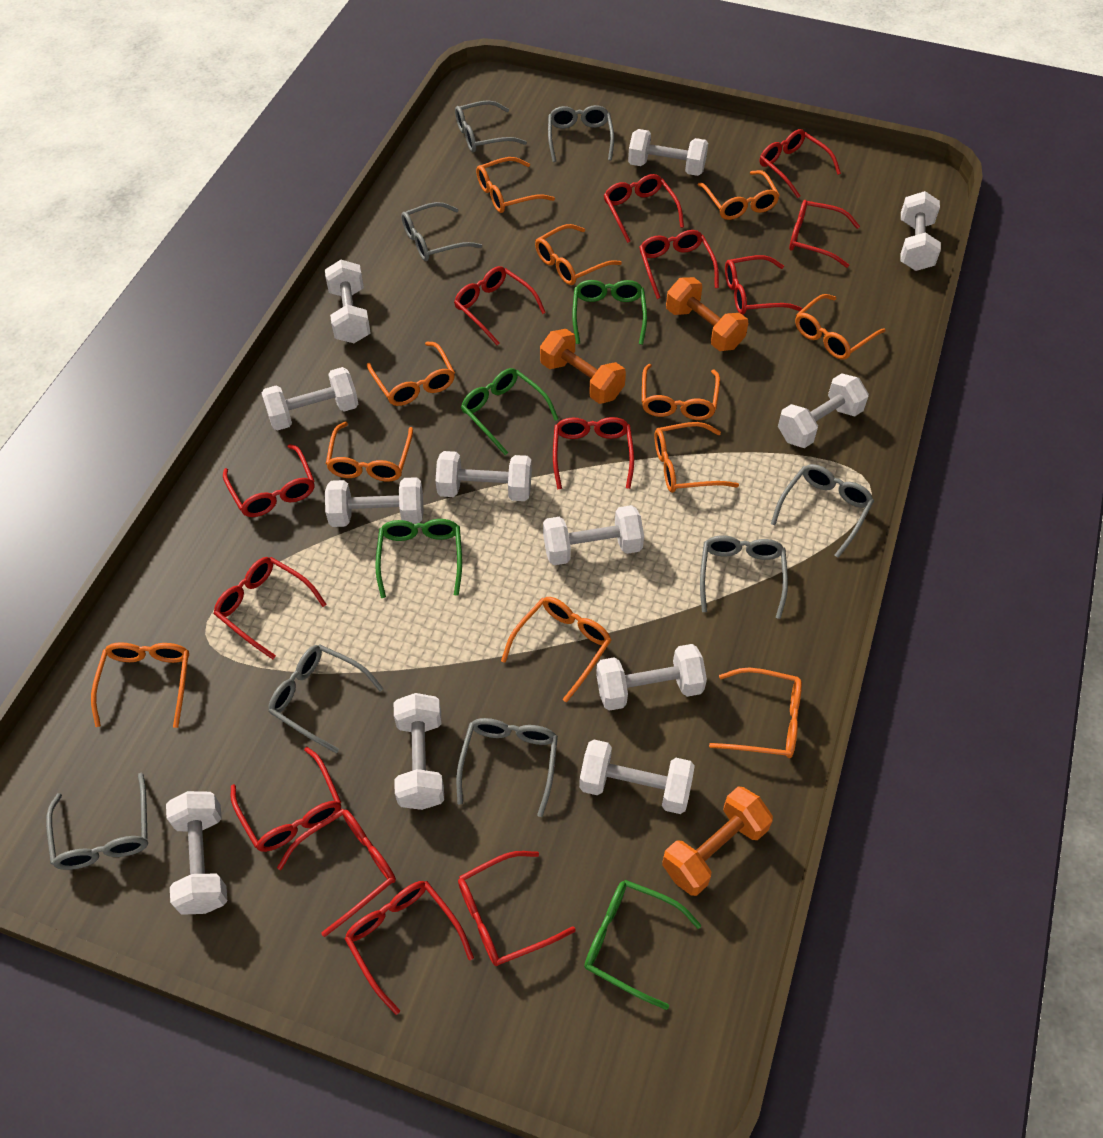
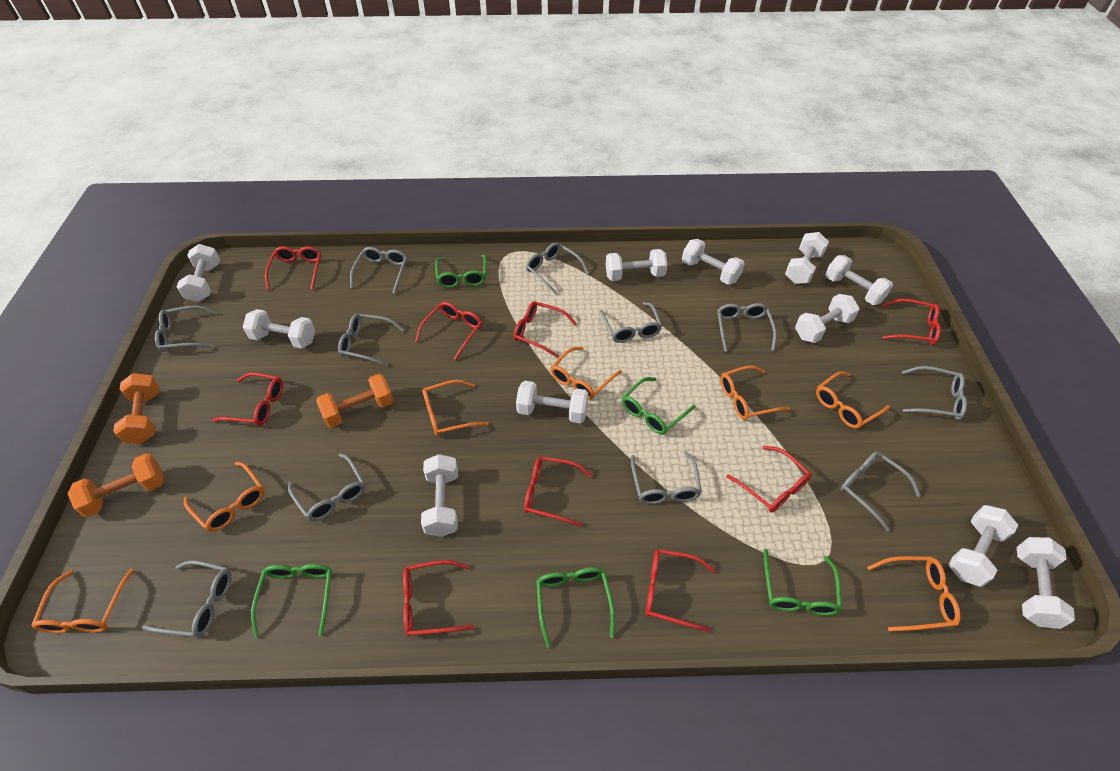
green glasses: 4 -> 5
grey glasses: 8 -> 11
orange glasses: 11 -> 7
red glasses: 13 -> 9
white dumbbell: 12 -> 11

